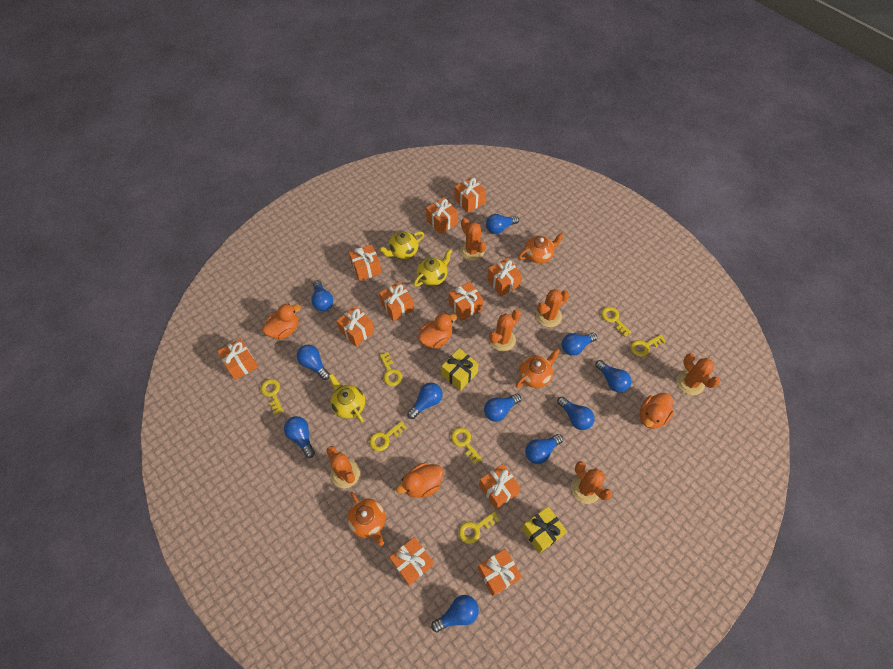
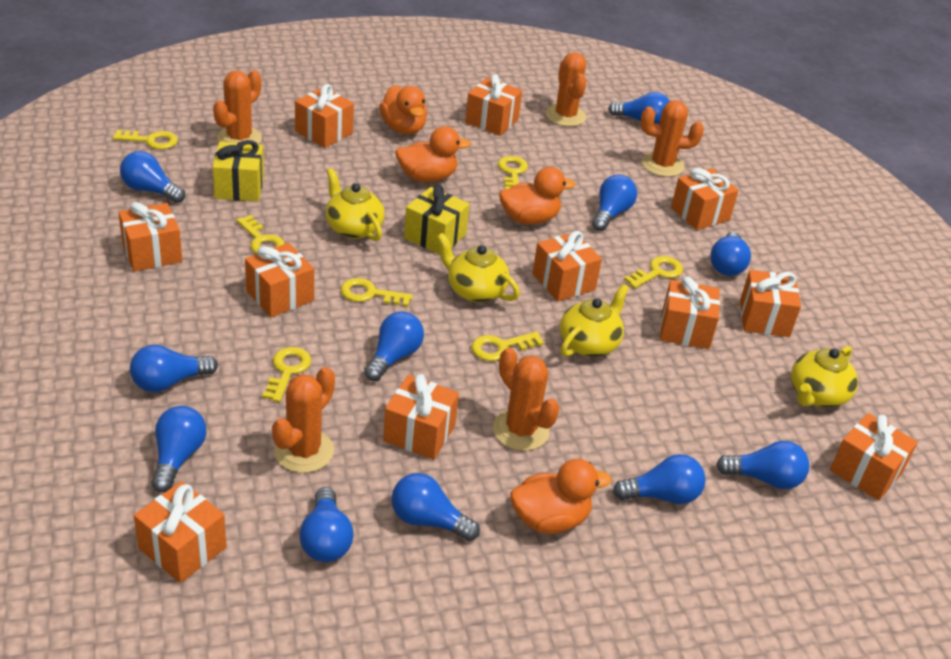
orange cactus: 6 -> 5
orange teapot: 3 -> 0
yellow teapot: 3 -> 4

